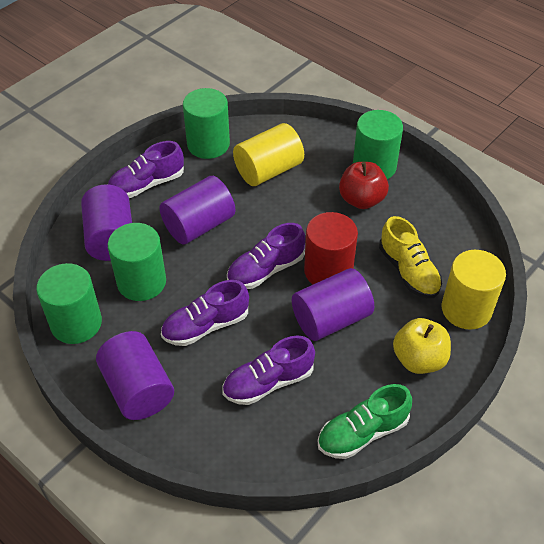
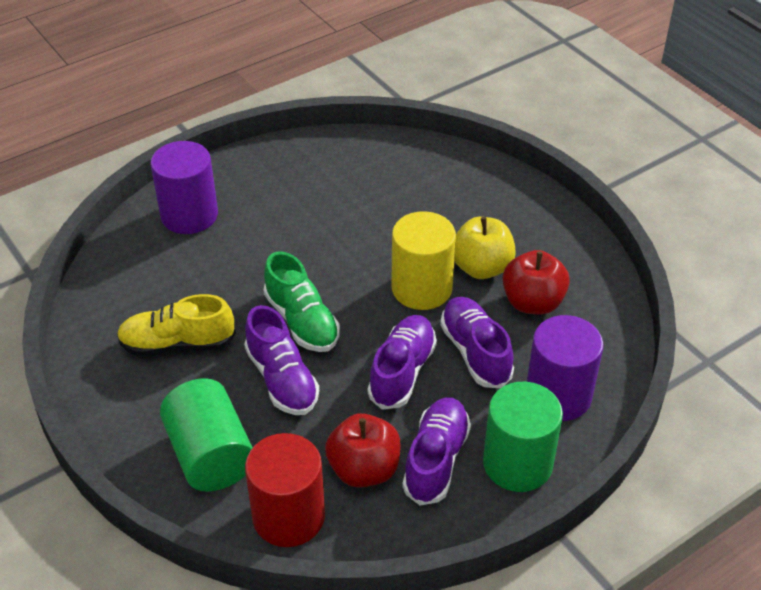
green cylinder: 4 -> 2
purple cylinder: 4 -> 2
red apple: 1 -> 2
yellow cylinder: 2 -> 1

